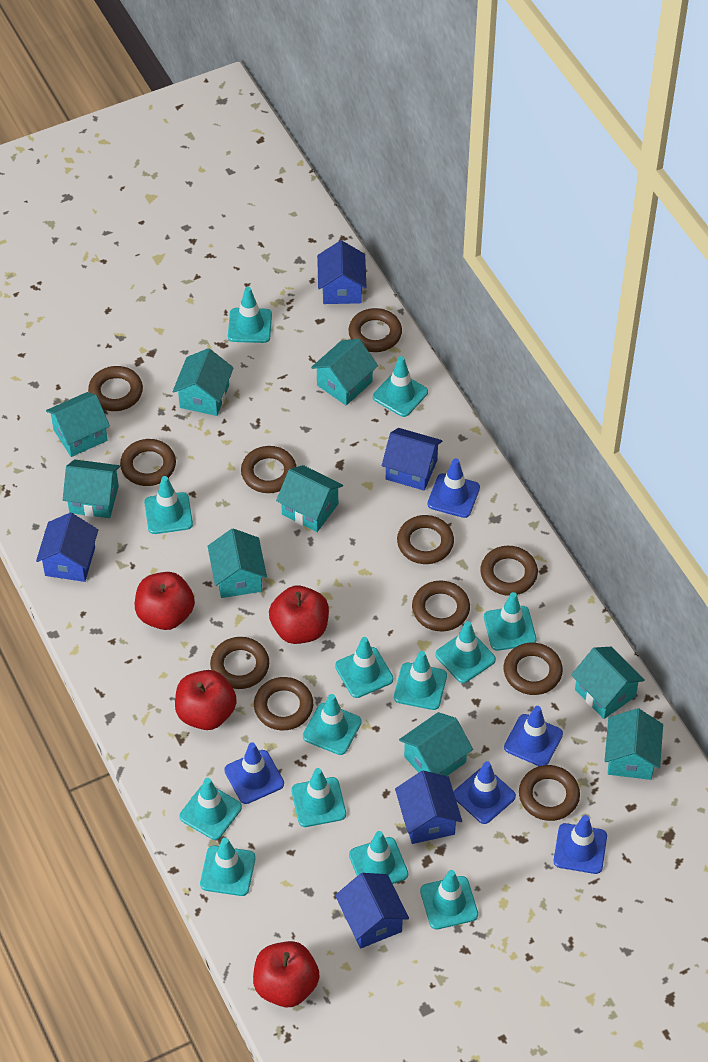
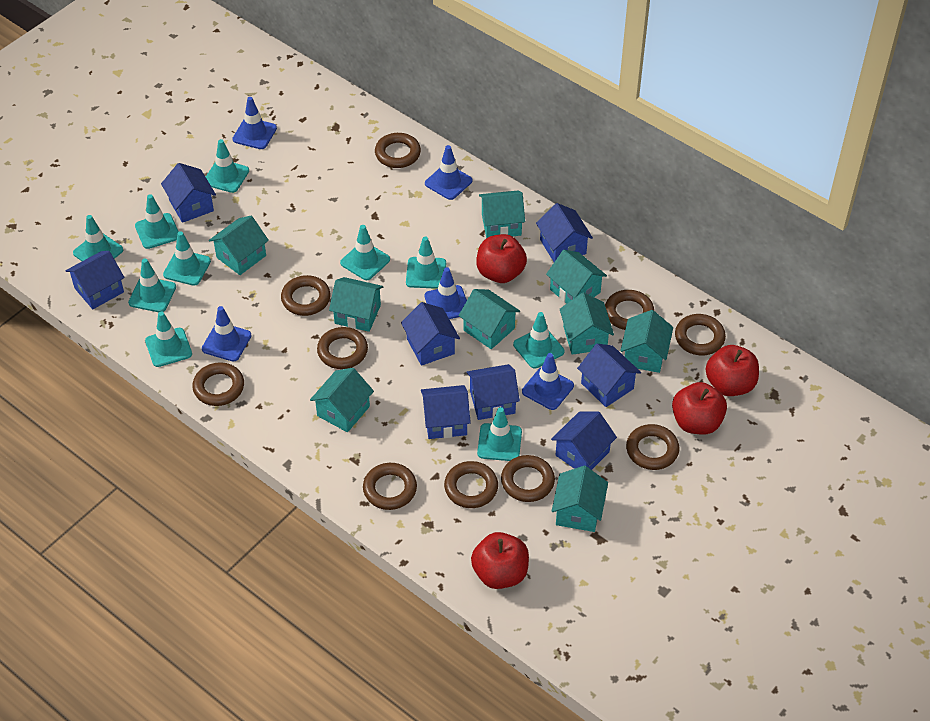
blue house: 5 -> 8
brown ring: 11 -> 10
turquoise traffic cone: 13 -> 10

